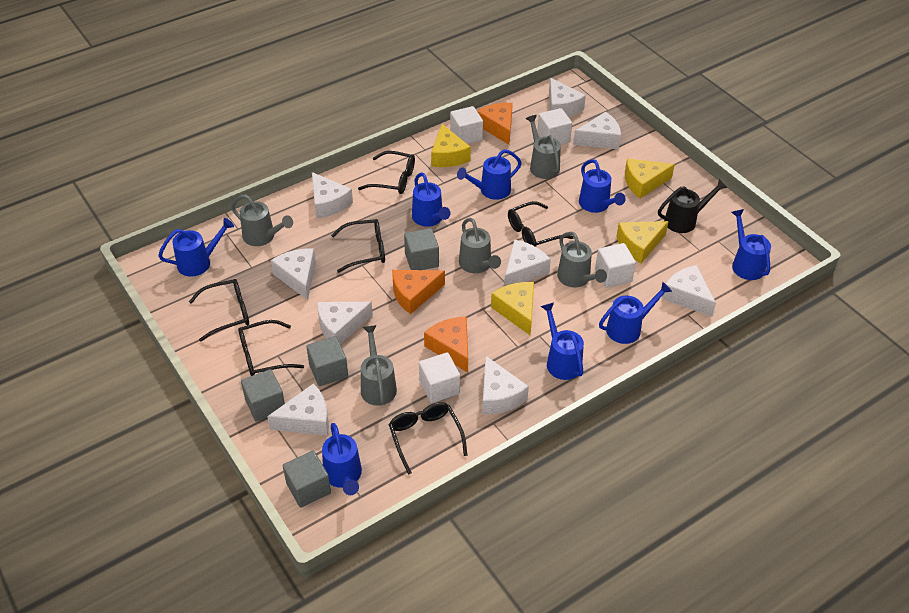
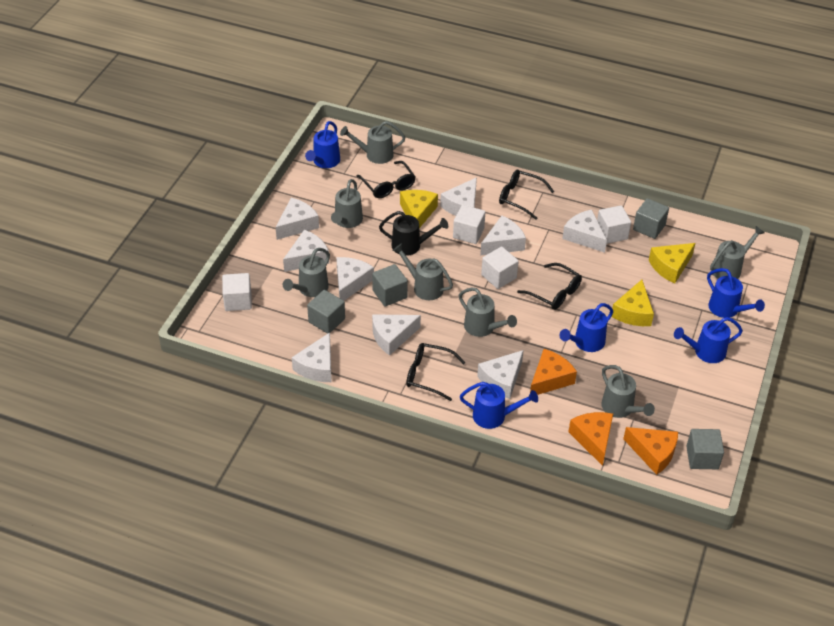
black glasses: 6 -> 4
blue watering can: 8 -> 5
grey watering can: 5 -> 7
yellow cheese: 4 -> 3

